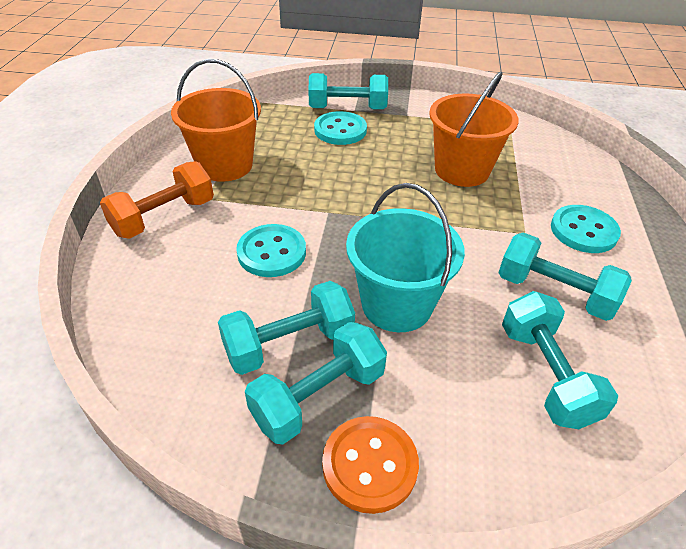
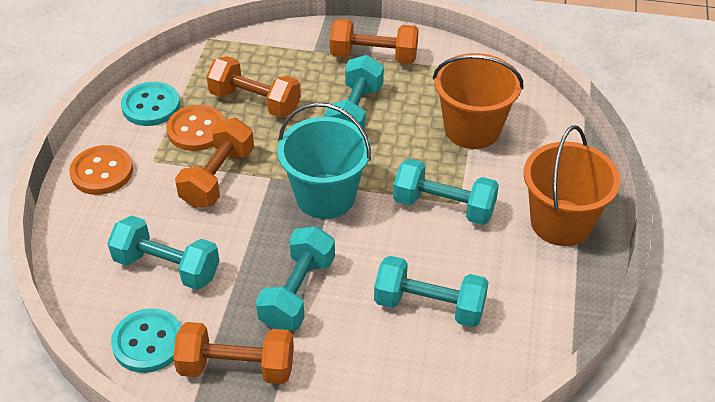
orange button: 1 -> 2
orange dumbbell: 1 -> 4
turquoise button: 3 -> 2

